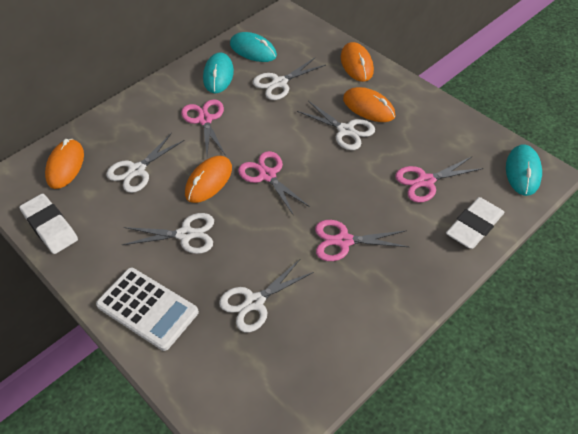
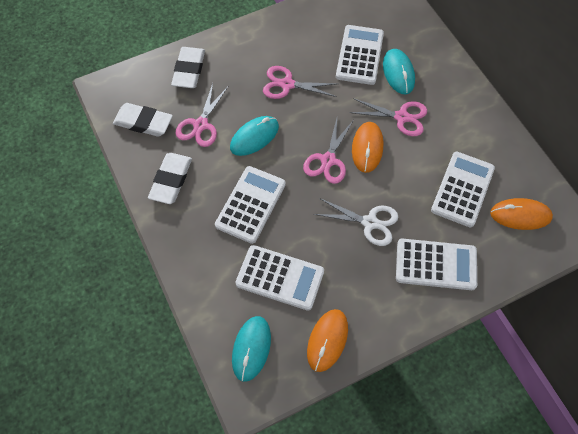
orange mouse: 4 -> 3
white calculator: 1 -> 5
white eraser: 2 -> 3
white scissors: 5 -> 1

